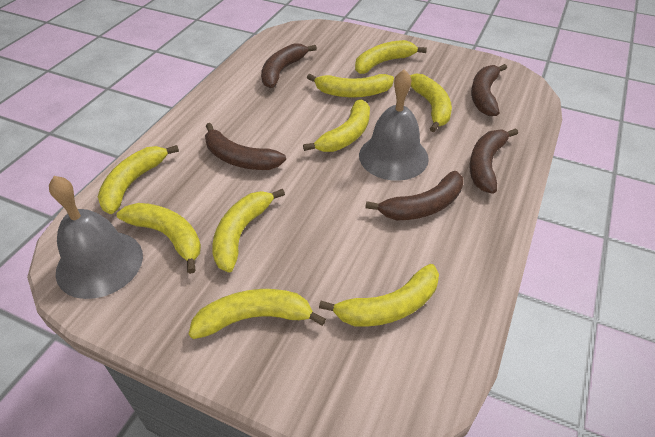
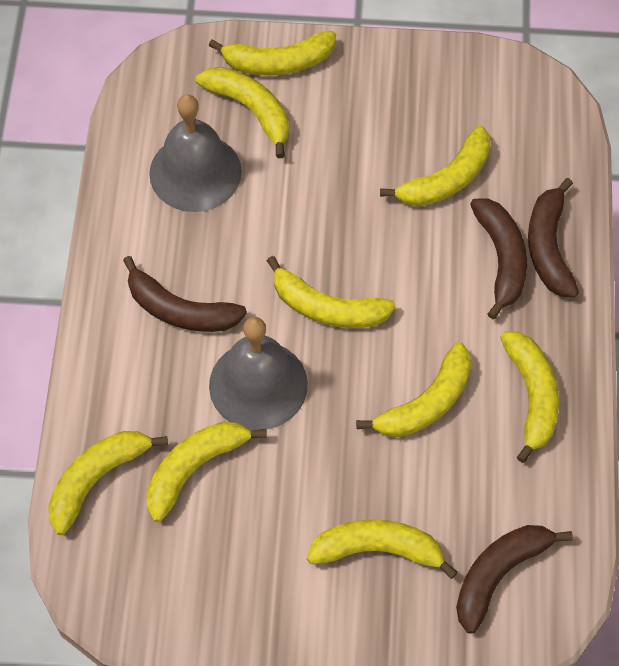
brown banana: 5 -> 4

